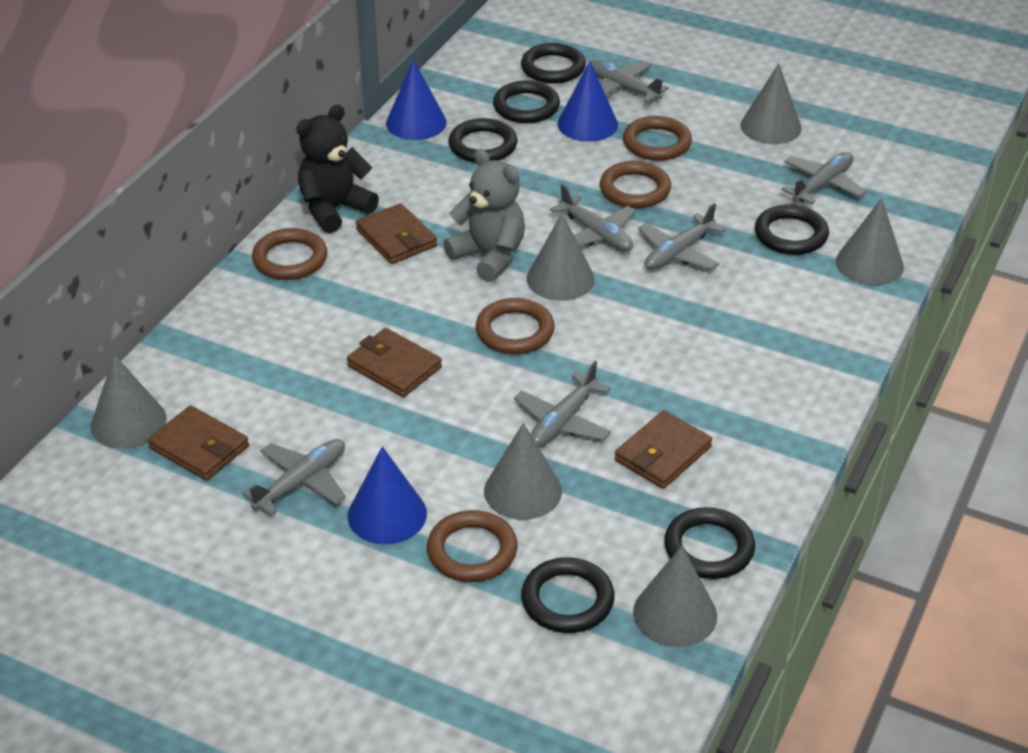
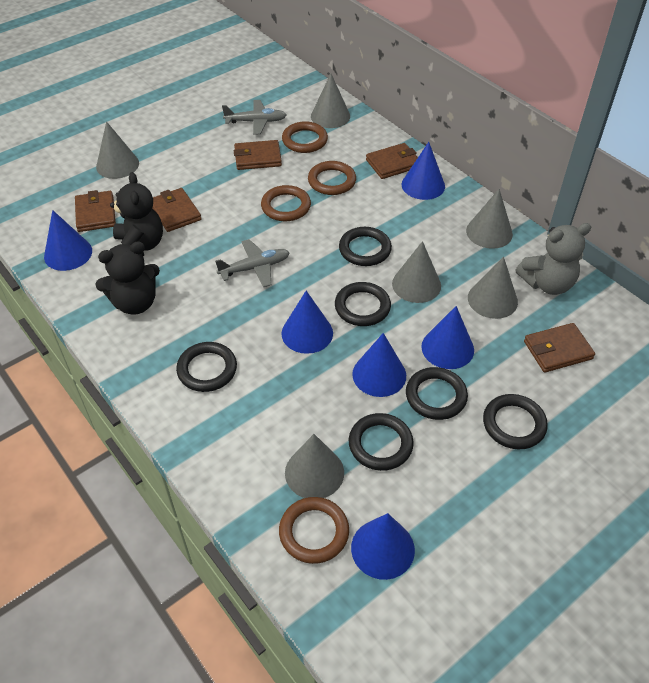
black teddy bear: 1 -> 2
blue cone: 3 -> 6
brown ring: 5 -> 4
brown wallet: 4 -> 5
grey plane: 6 -> 2

